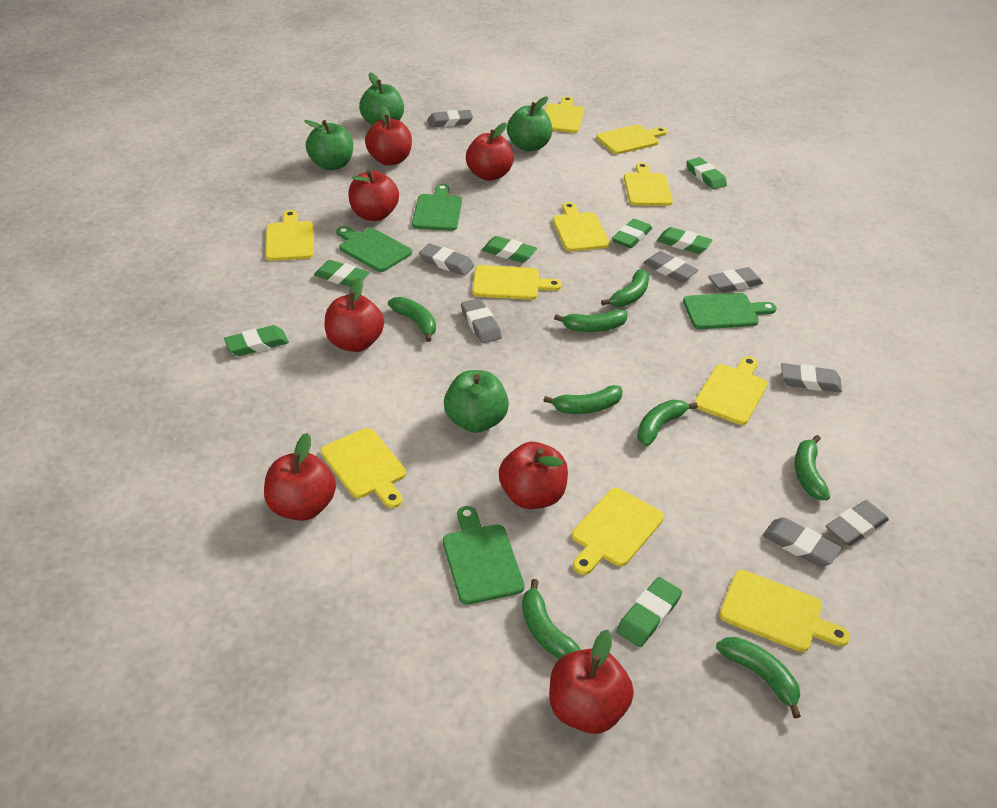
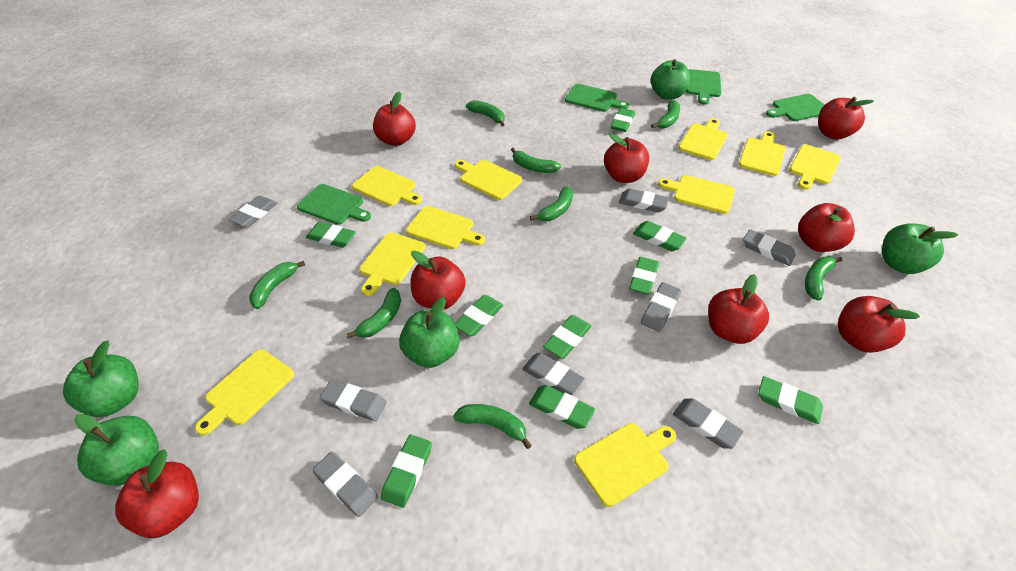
green apple: 4 -> 5
green eraser: 7 -> 9
red apple: 7 -> 8

